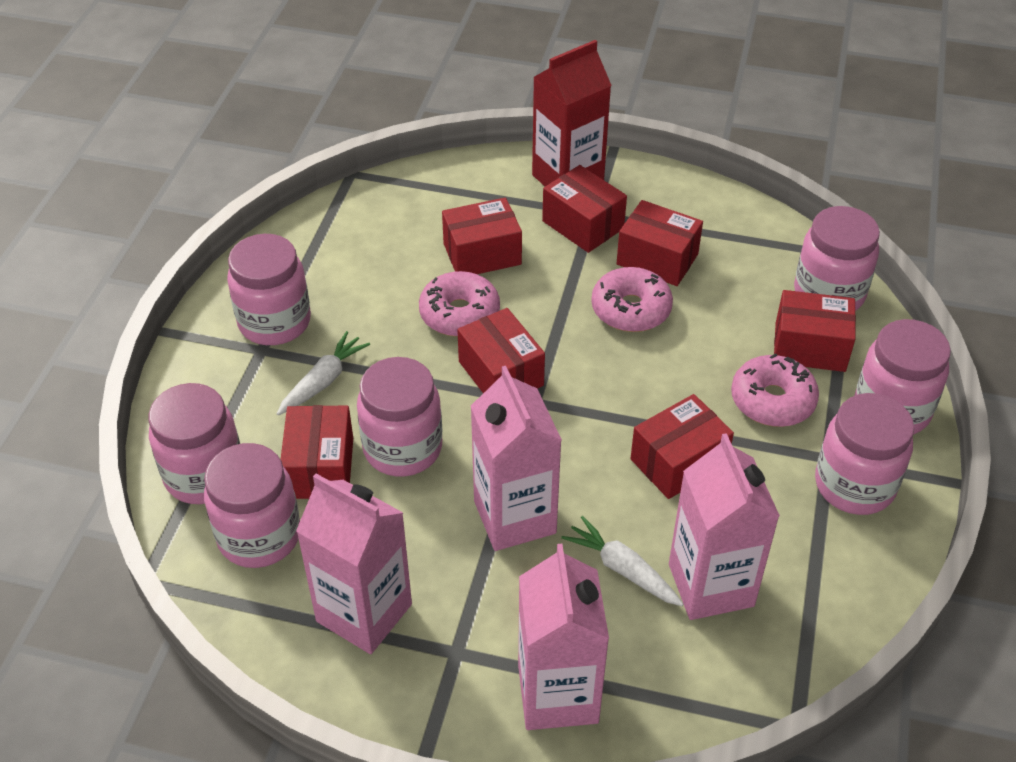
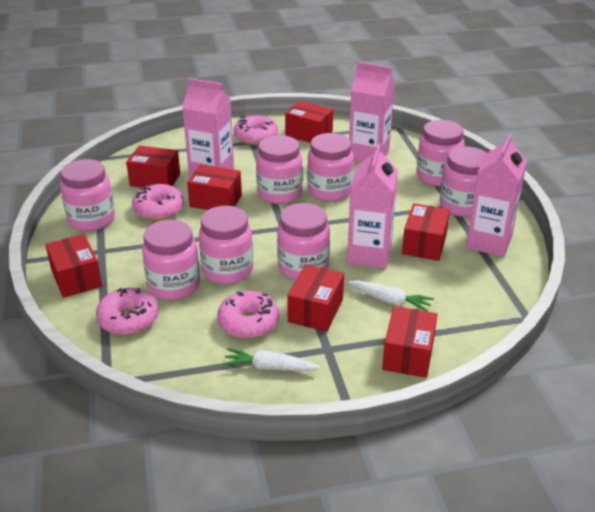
pink donut: 3 -> 4
pink jar: 7 -> 8
red carton: 1 -> 0

